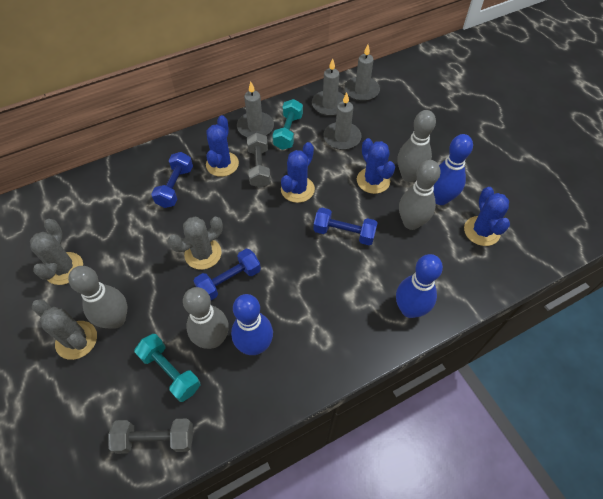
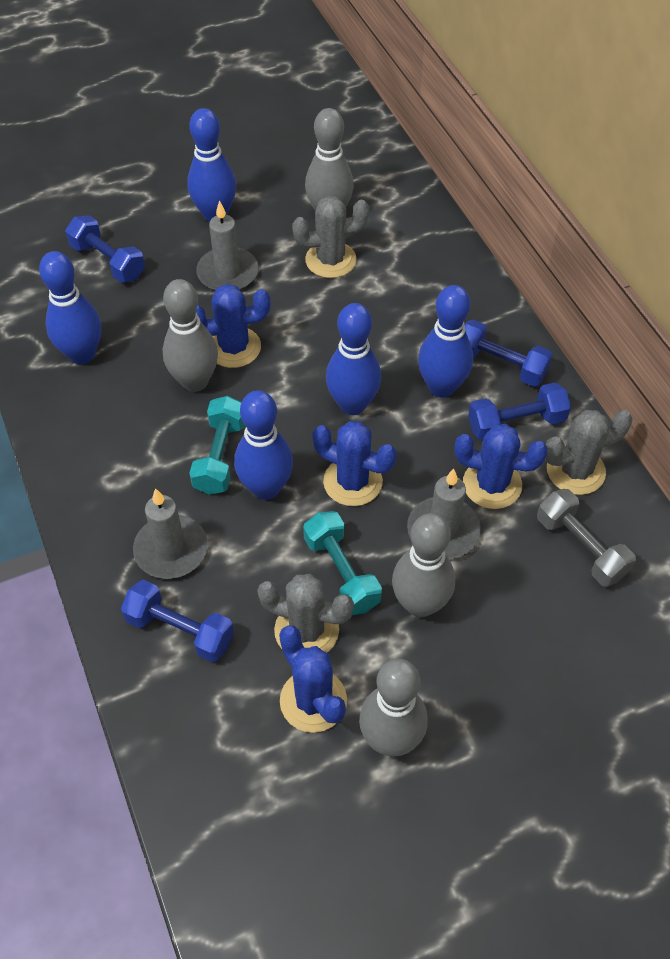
blue bowling pin: 3 -> 5
blue dumbbell: 3 -> 4
grey candle: 4 -> 3
grey dumbbell: 2 -> 1

